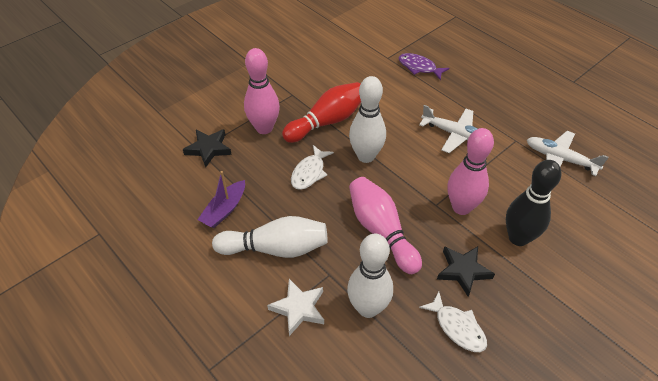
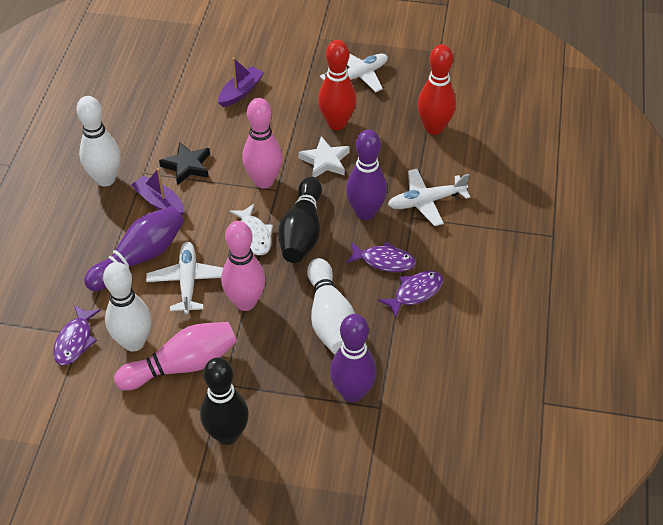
black bowling pin: 1 -> 2
black star: 2 -> 1
purple boat: 1 -> 2
purple bowling pin: 0 -> 3
purple fish: 1 -> 3
red bowling pin: 1 -> 2
white fish: 2 -> 1
white plane: 2 -> 3

